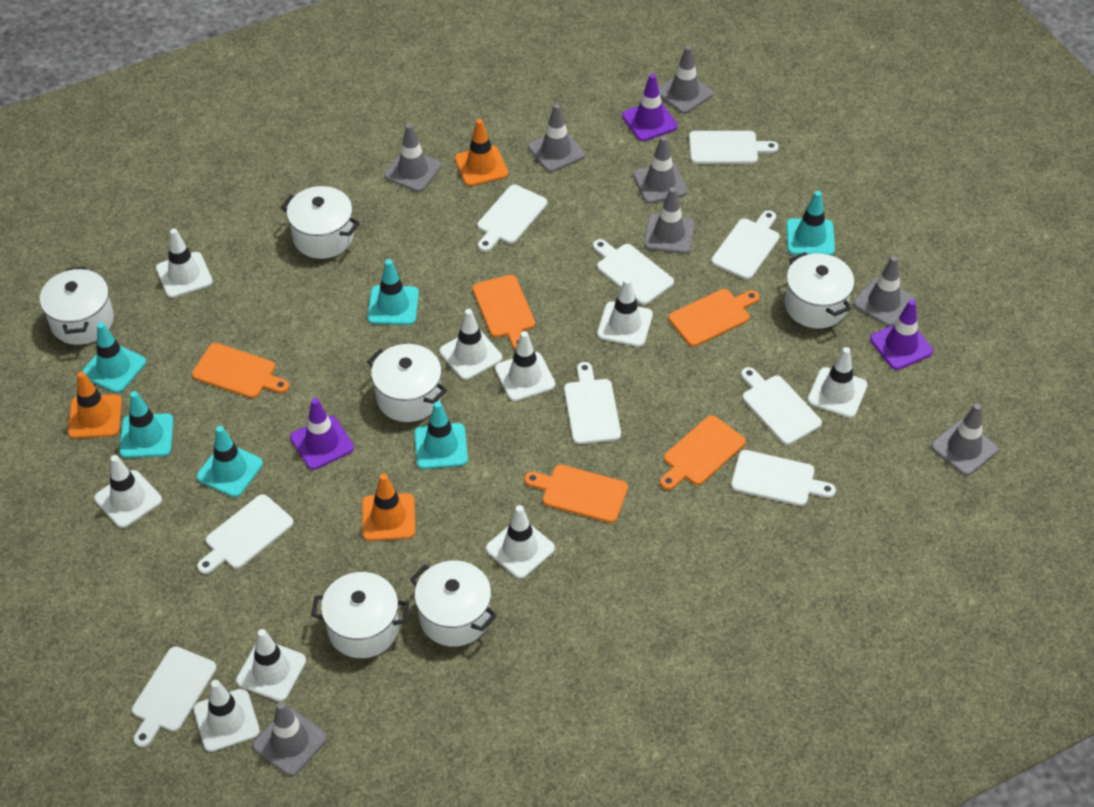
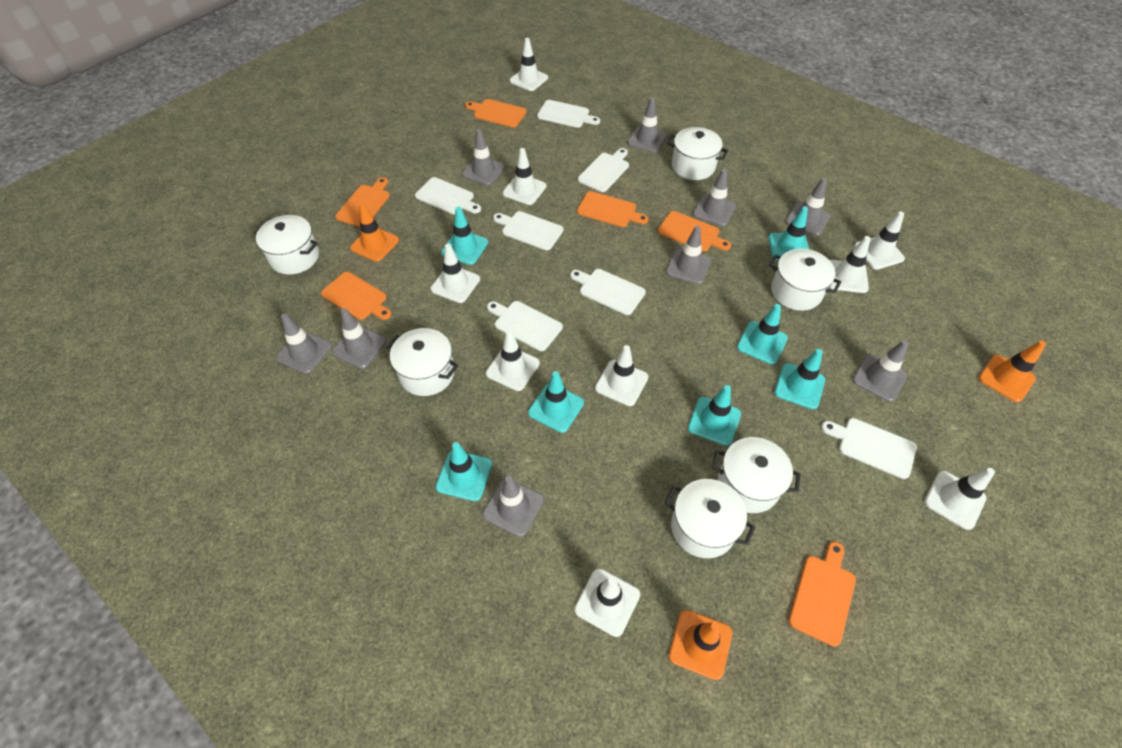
grey traffic cone: 8 -> 9
orange cutting board: 5 -> 6
purple traffic cone: 3 -> 0
turquoise traffic cone: 6 -> 7
white cutting board: 9 -> 7

